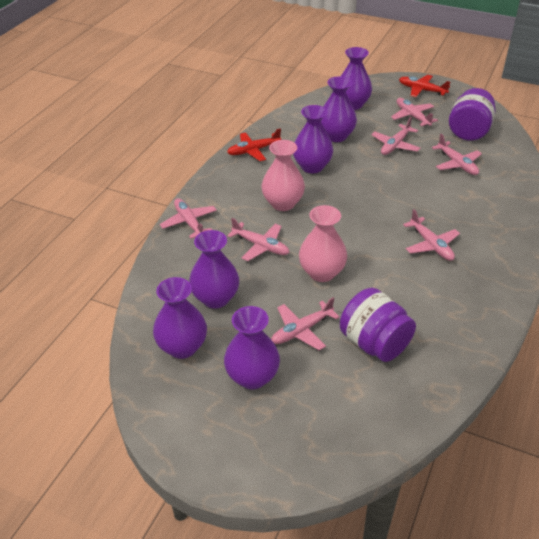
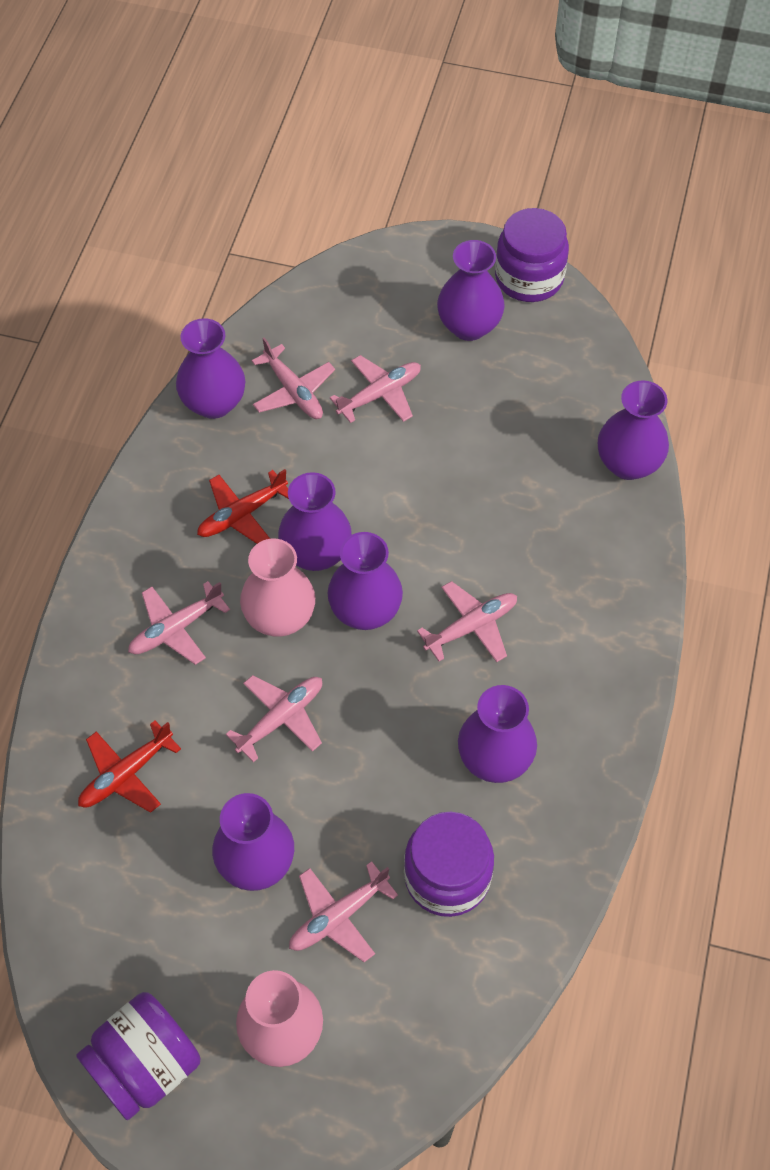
pink plane: 7 -> 6
purple jar: 2 -> 3
purple vase: 6 -> 7

